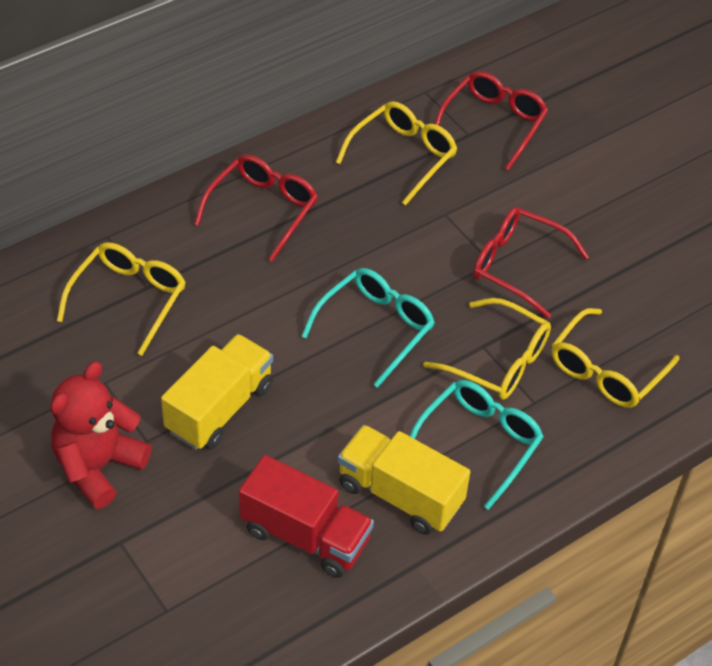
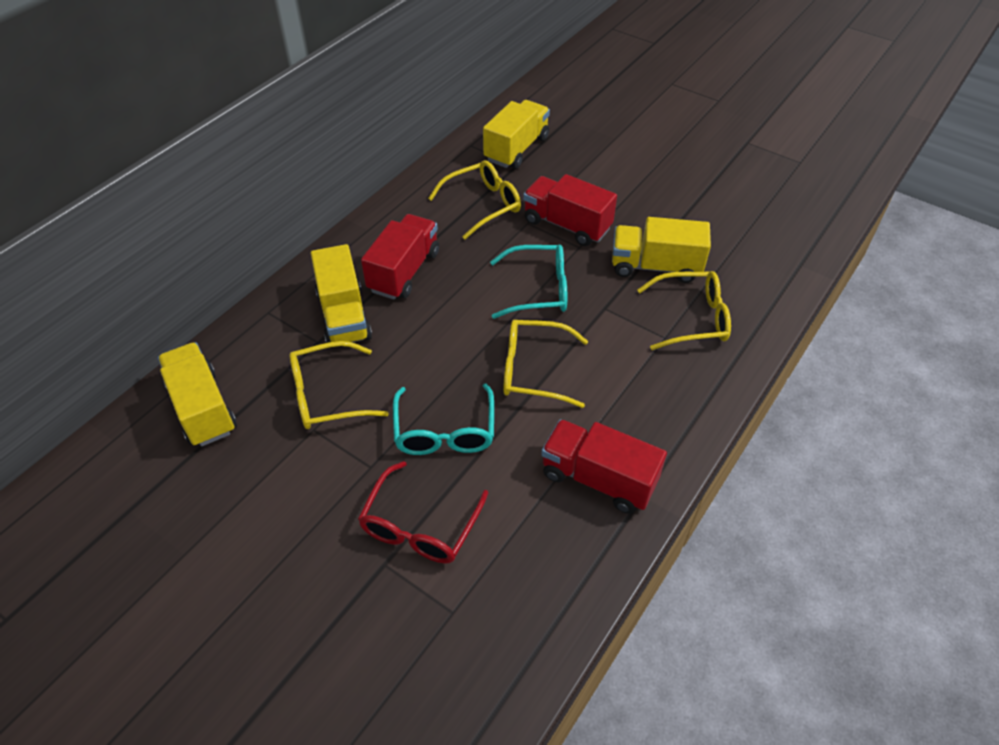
red glasses: 3 -> 1
red teddy bear: 1 -> 0
red truck: 1 -> 3
yellow truck: 2 -> 4

